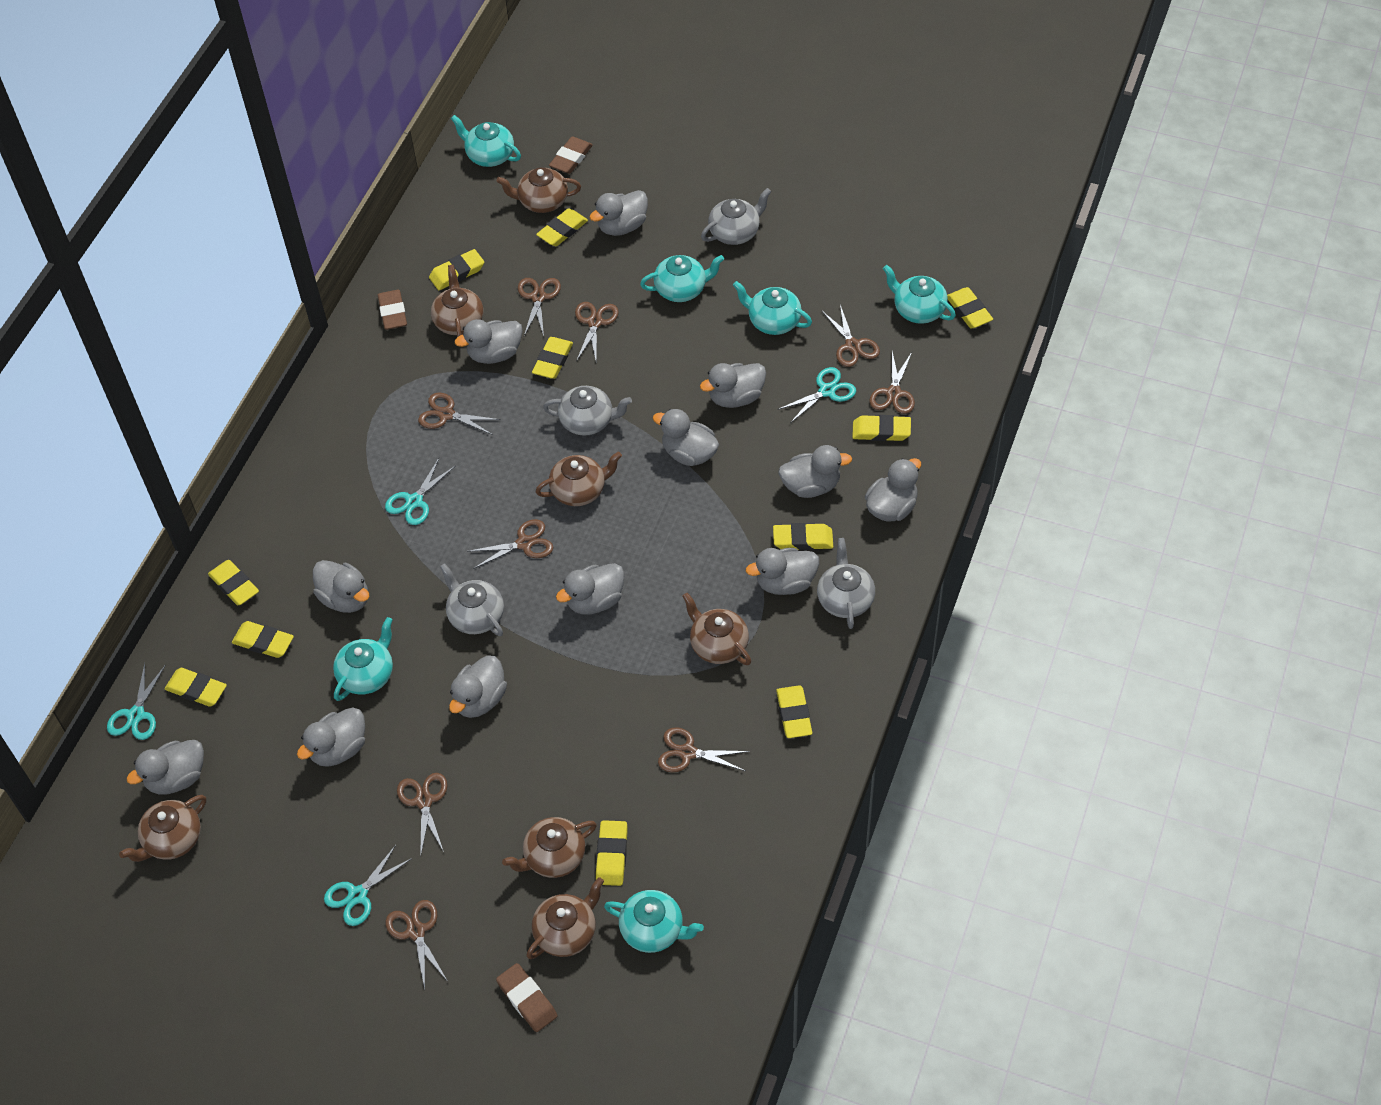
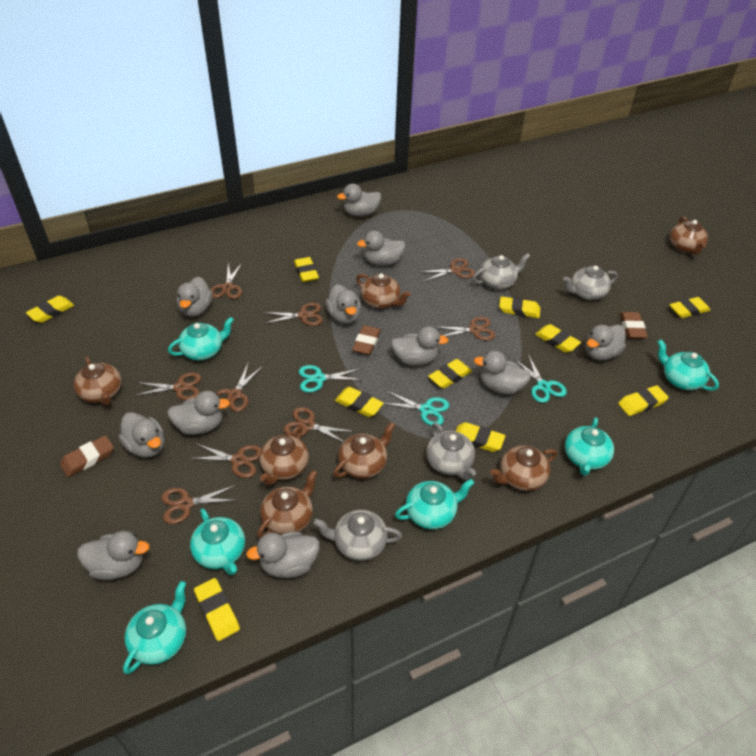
grey duck: 12 -> 11
turquoise scissors: 4 -> 3
yellow eraser: 11 -> 10

